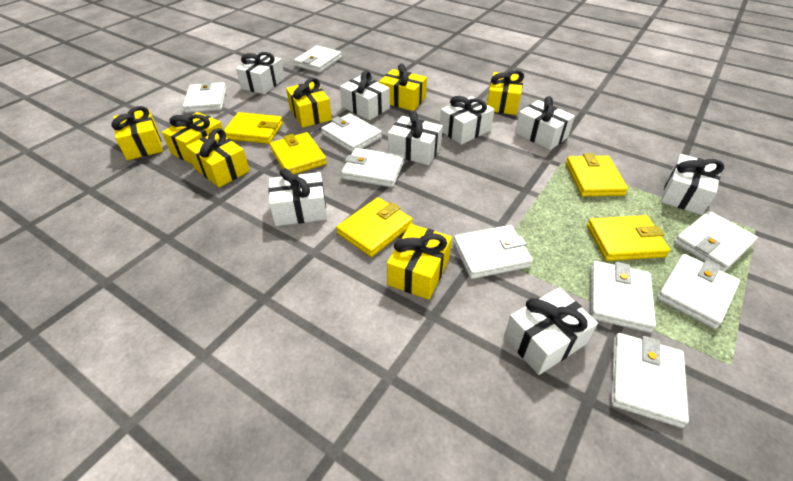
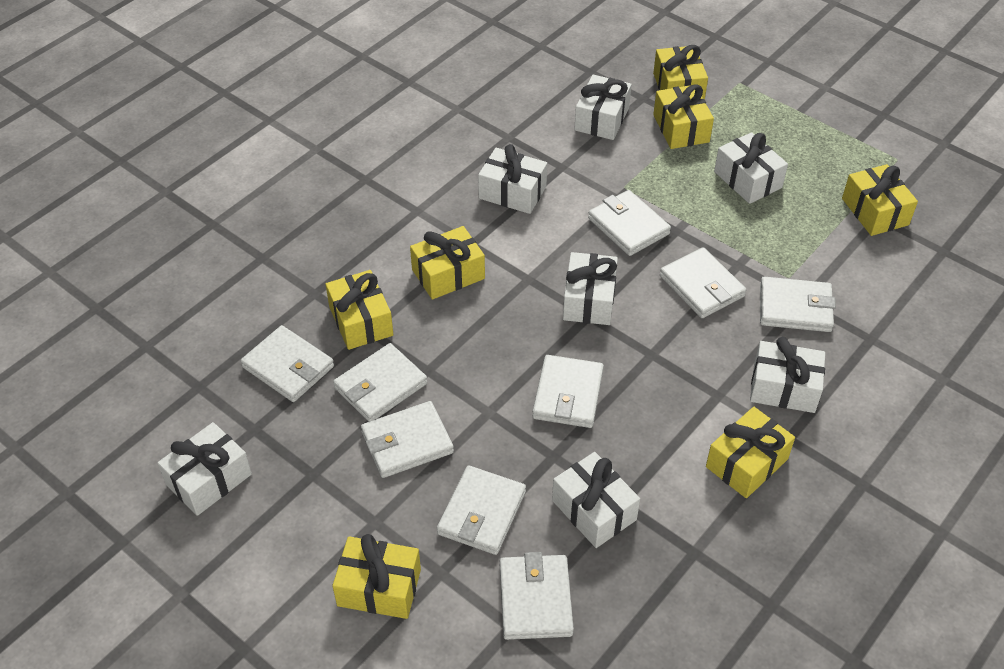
white gift: 8 -> 7
yellow wallet: 5 -> 0

